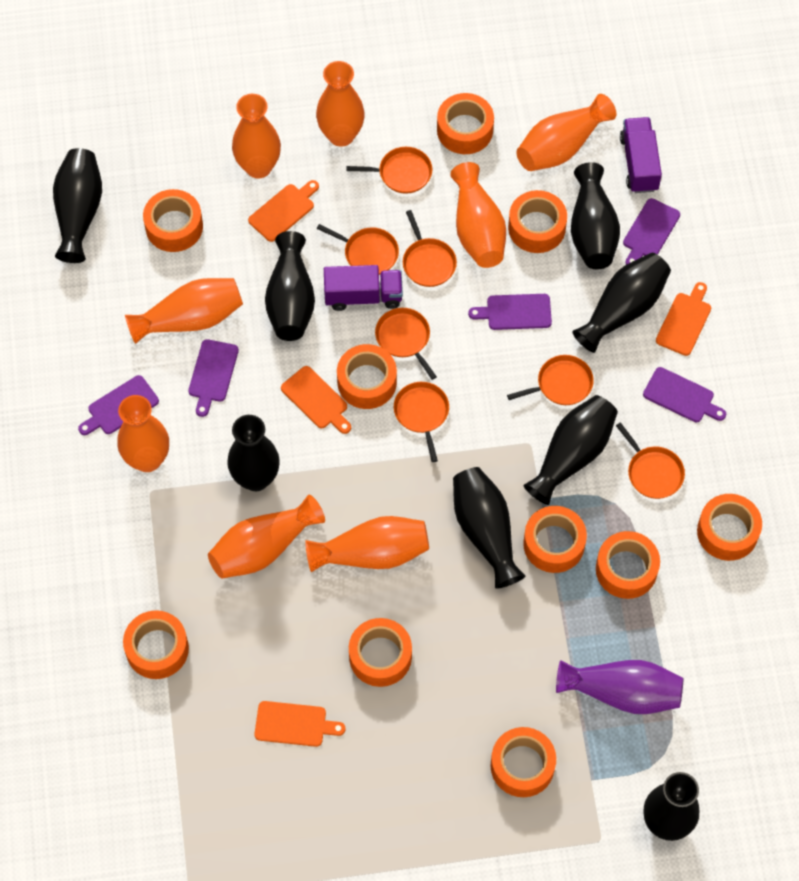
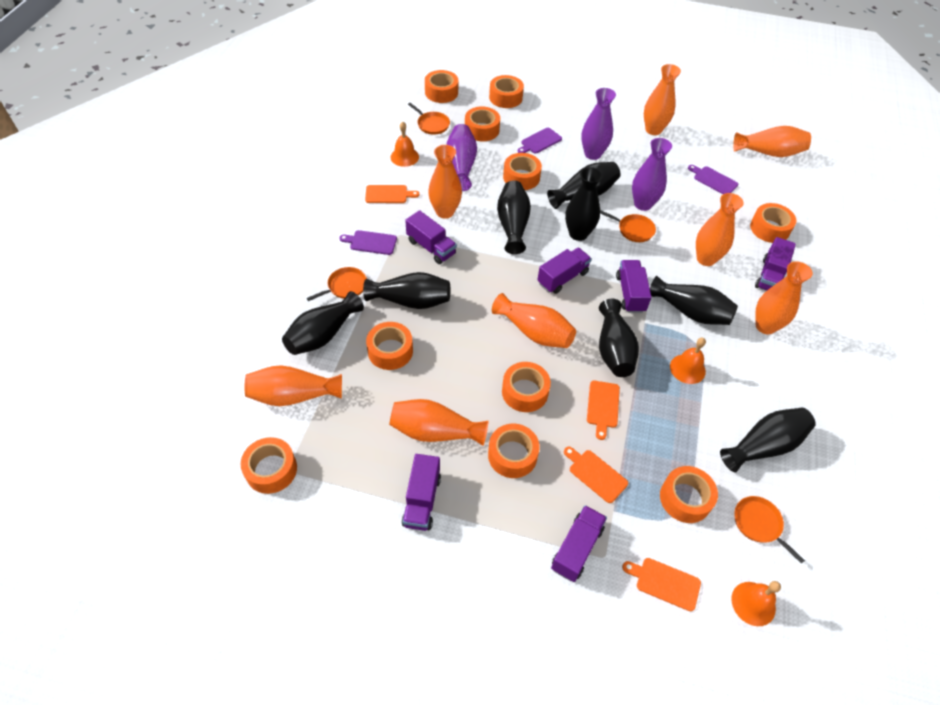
orange bell: 0 -> 3
orange pan: 7 -> 4
purple cutting board: 5 -> 3
purple truck: 2 -> 6
purple vase: 1 -> 3

